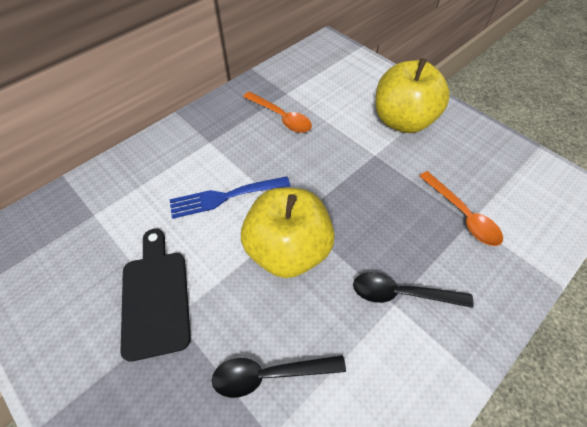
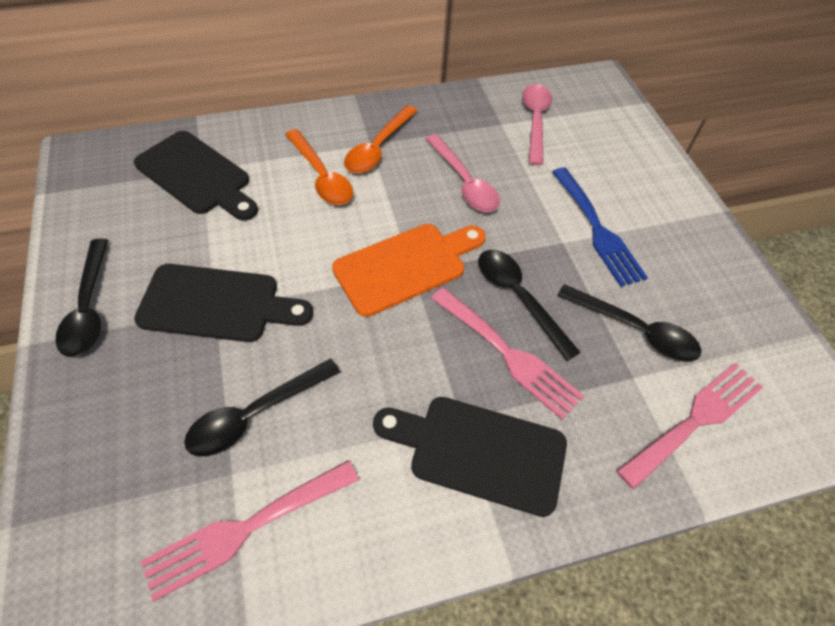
black cutting board: 1 -> 3
black spoon: 2 -> 4
orange cutting board: 0 -> 1
pink fork: 0 -> 3
pink spoon: 0 -> 2
yellow apple: 2 -> 0

